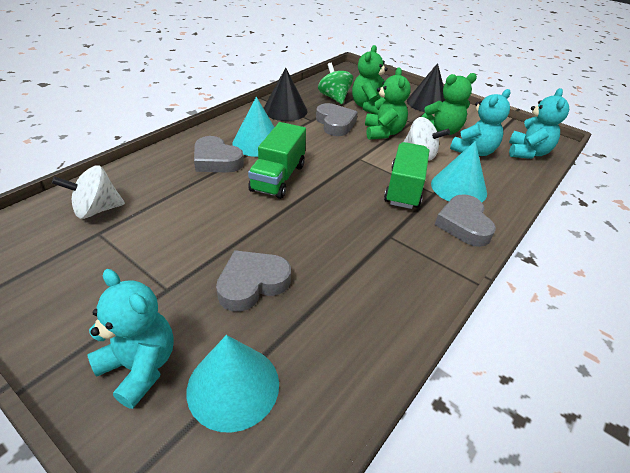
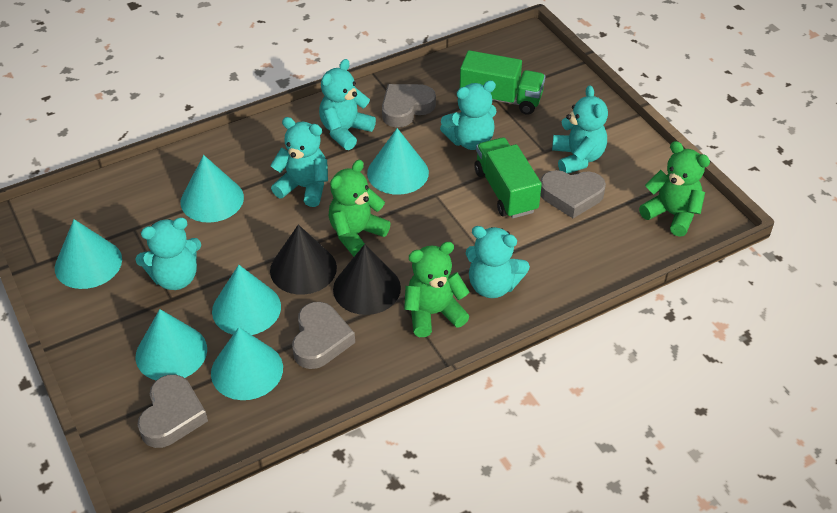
green spinning top: 1 -> 0
turquoise cone: 3 -> 6
turquoise teddy bear: 3 -> 6
white spinning top: 2 -> 0

